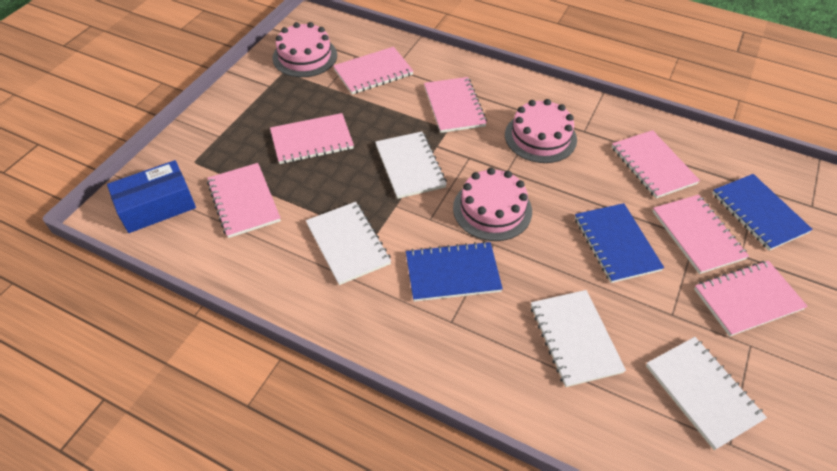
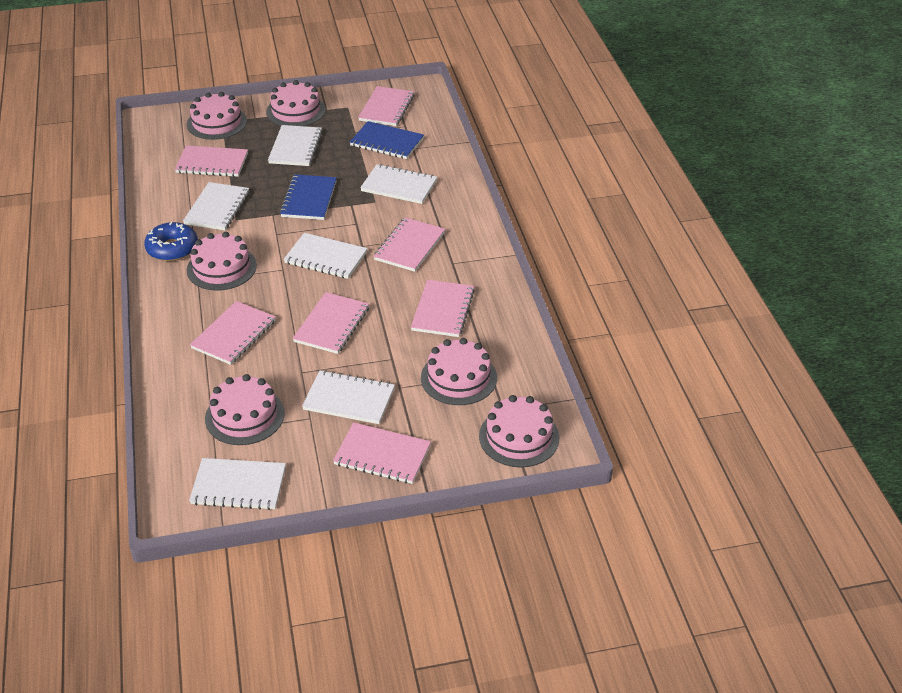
blue box: 1 -> 0
blue donut: 0 -> 1
blue notebook: 3 -> 2
pink cake: 3 -> 6
white notebook: 4 -> 6

